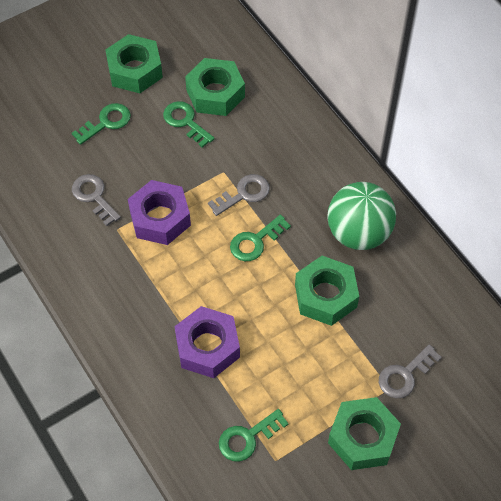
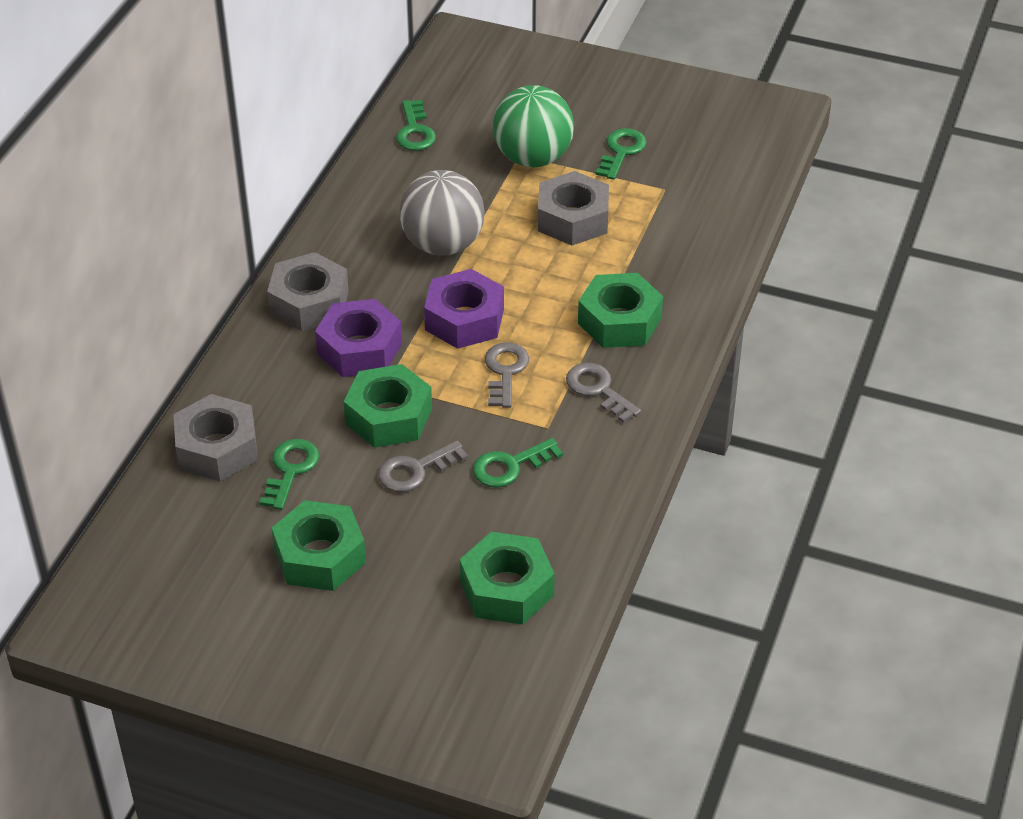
grey ball: 0 -> 1
grey nut: 0 -> 3

